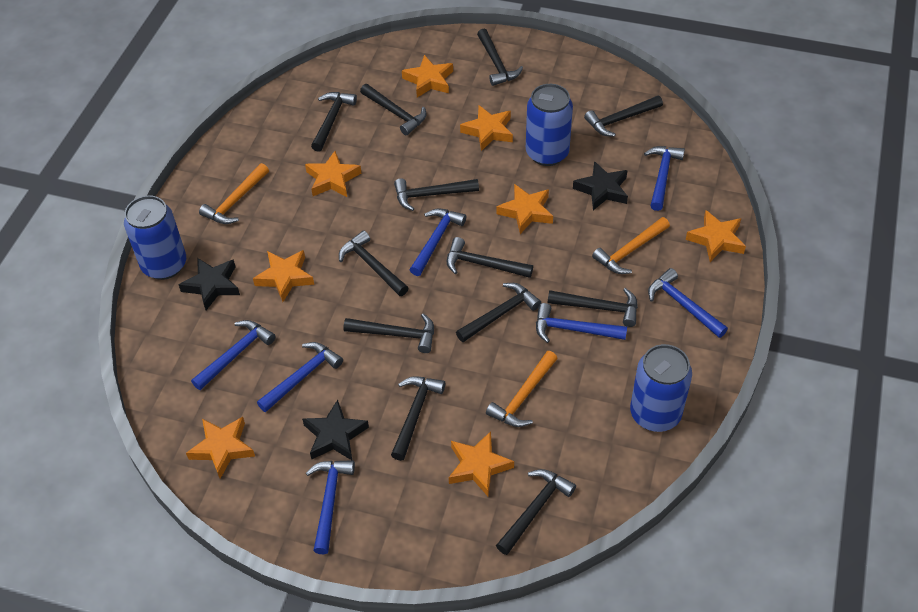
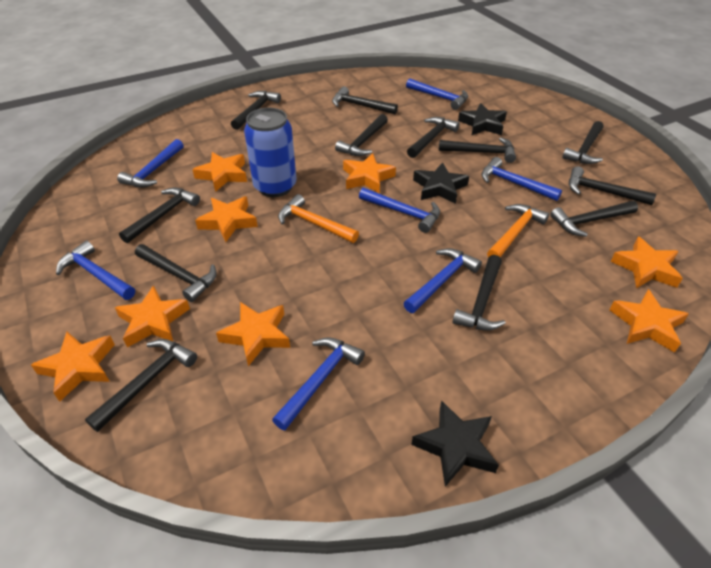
blue can: 3 -> 1
orange hammer: 3 -> 2

